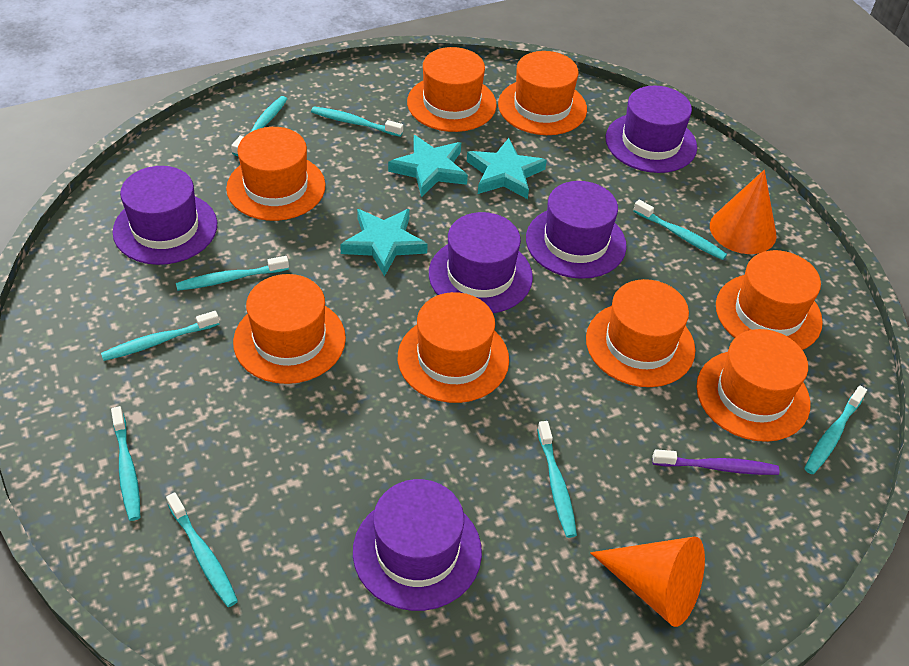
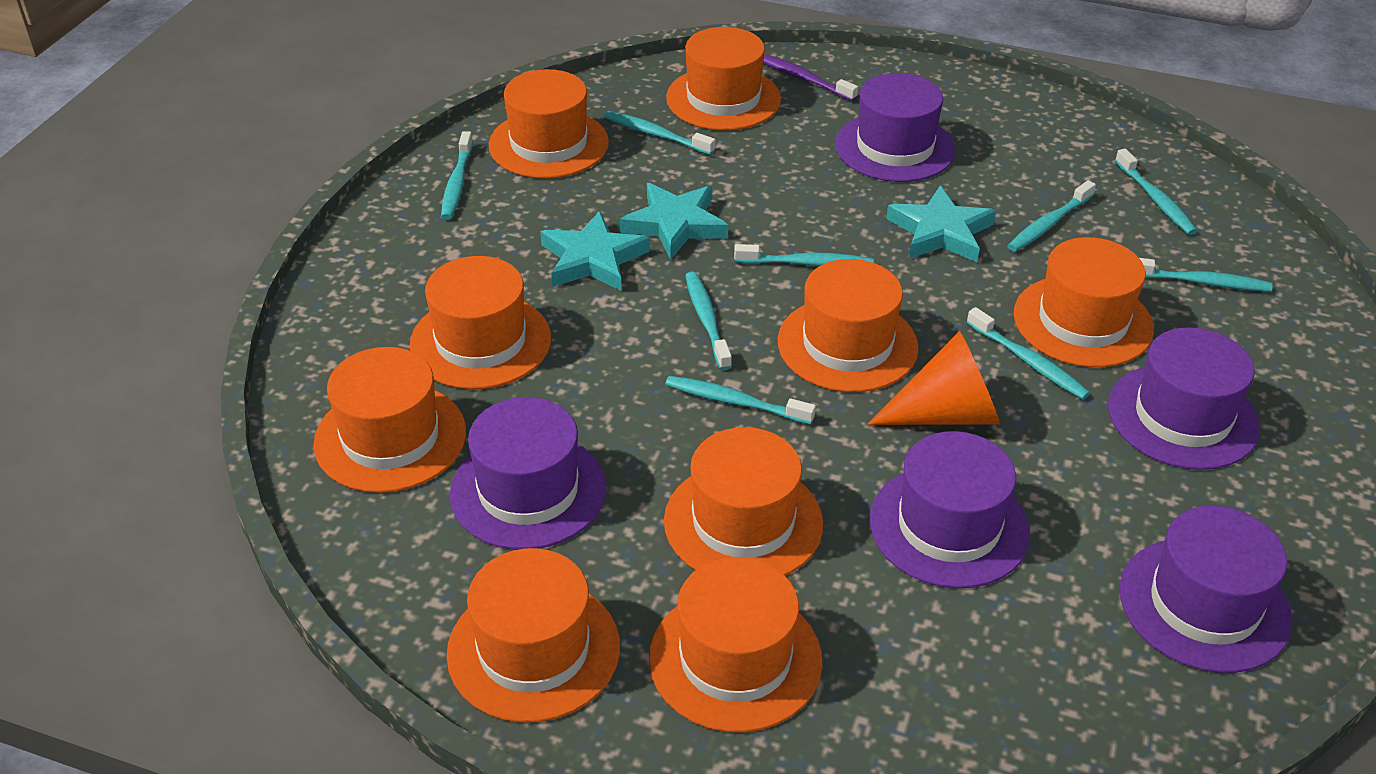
orange cone: 2 -> 1
orange hat: 8 -> 9

